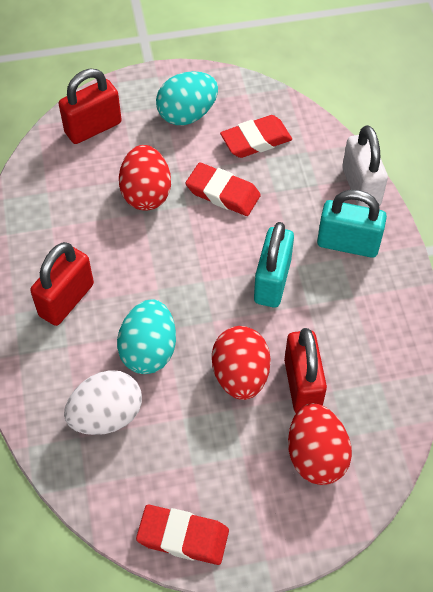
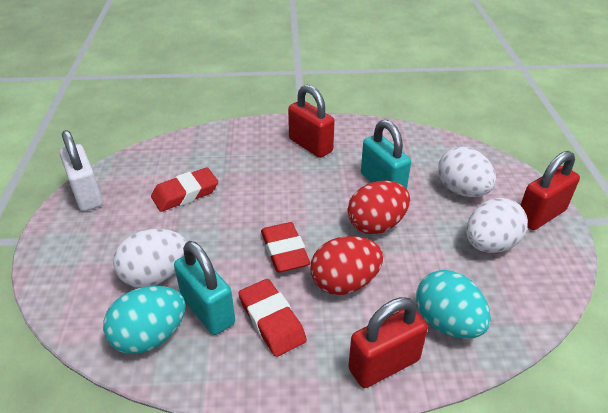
red egg: 3 -> 2
white egg: 1 -> 3

